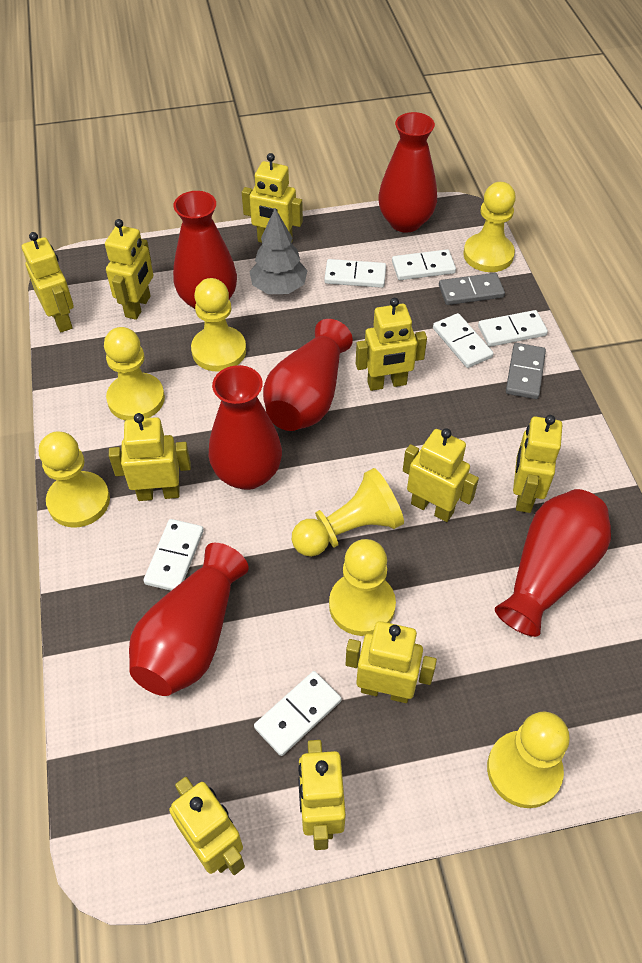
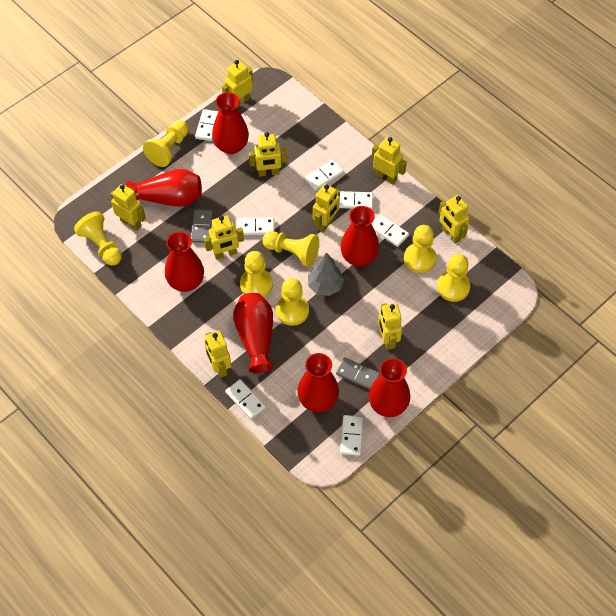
red vase: 6 -> 7
white domino: 6 -> 7
yellow robot: 10 -> 9

